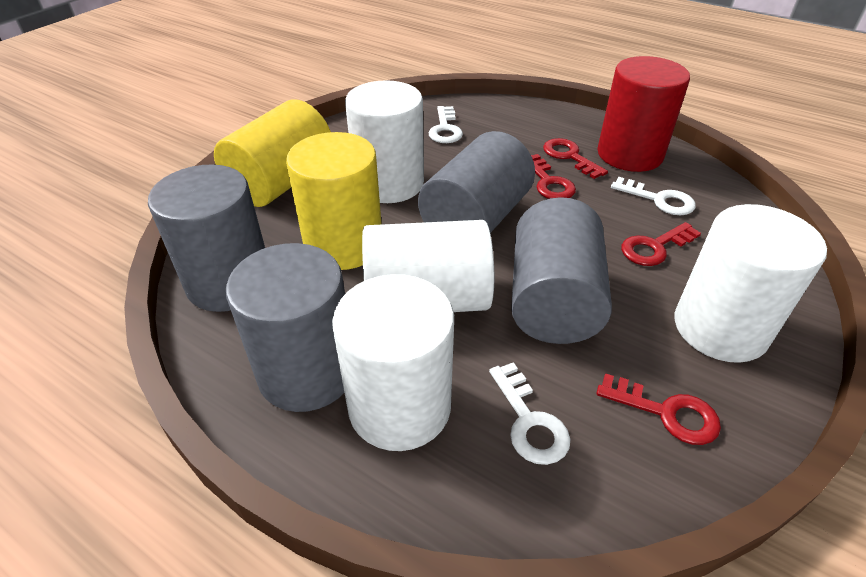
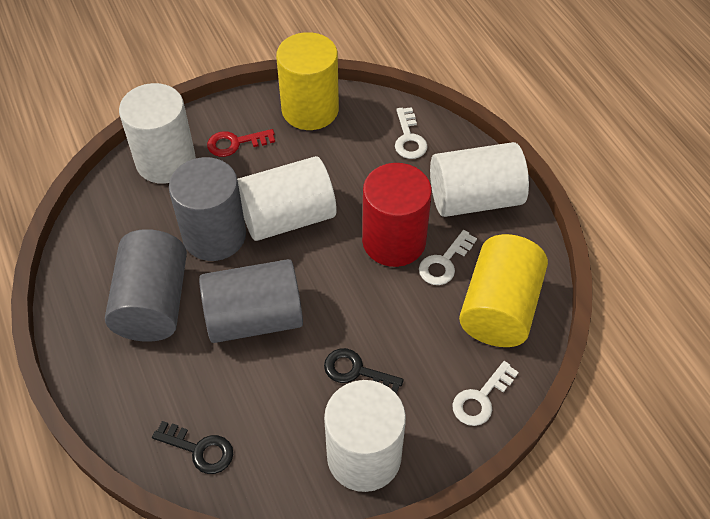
black key: 0 -> 2
grey cylinder: 4 -> 3
red key: 4 -> 1

